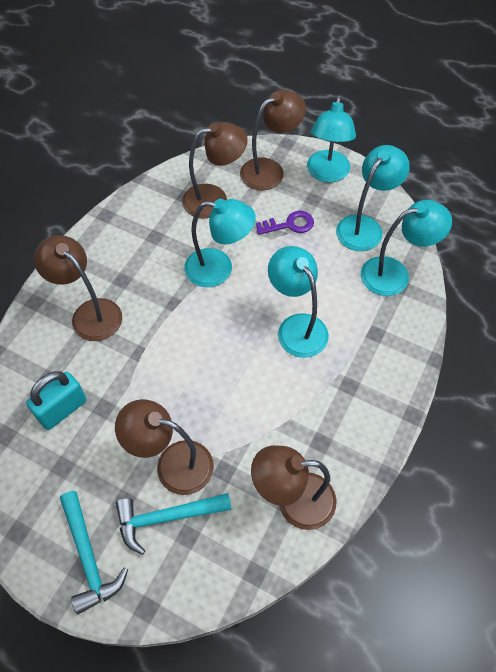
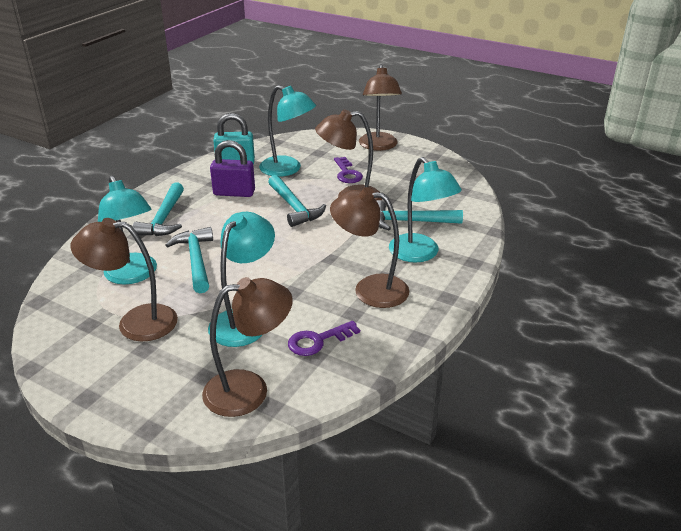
purple key: 1 -> 2
purple padlock: 0 -> 1
turquoise hammer: 2 -> 4
turquoise lamp: 5 -> 4

